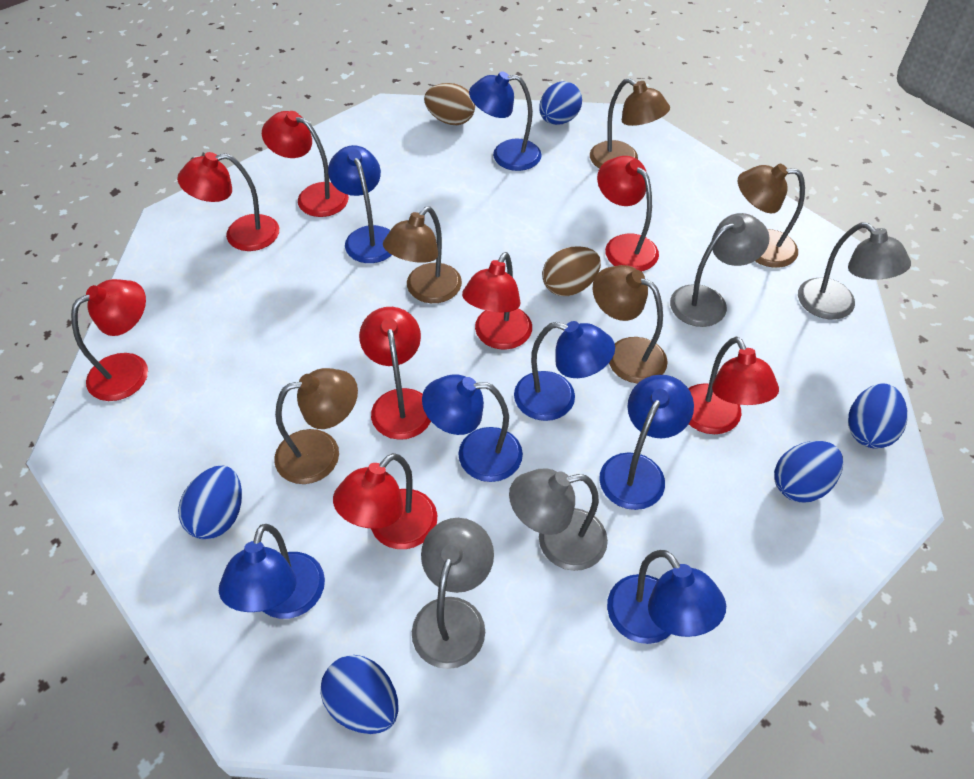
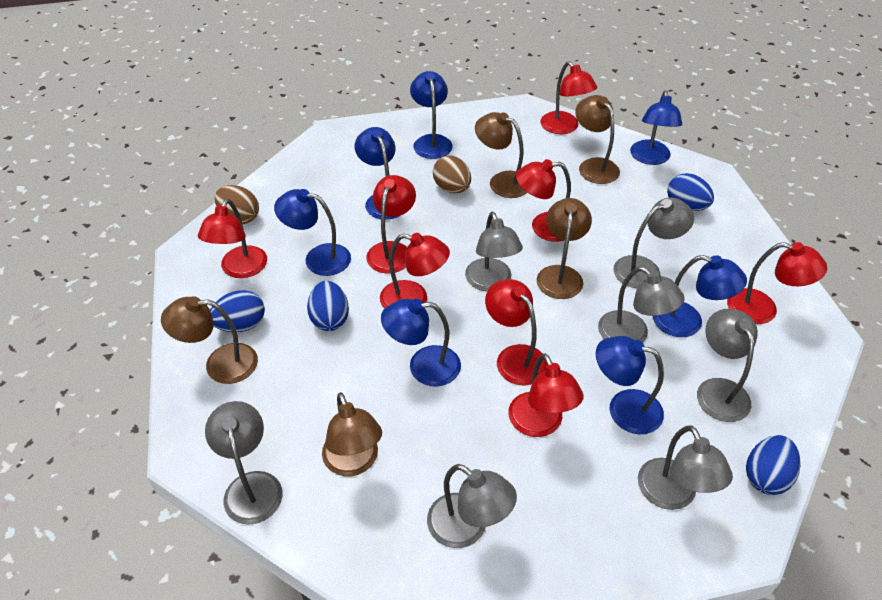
blue egg: 5 -> 4
grey lamp: 4 -> 7

